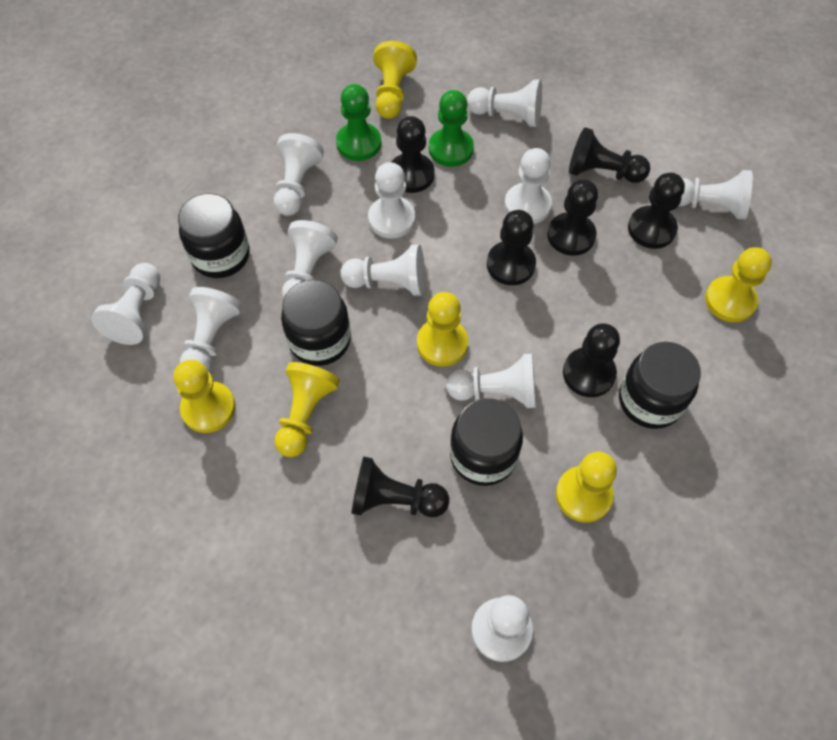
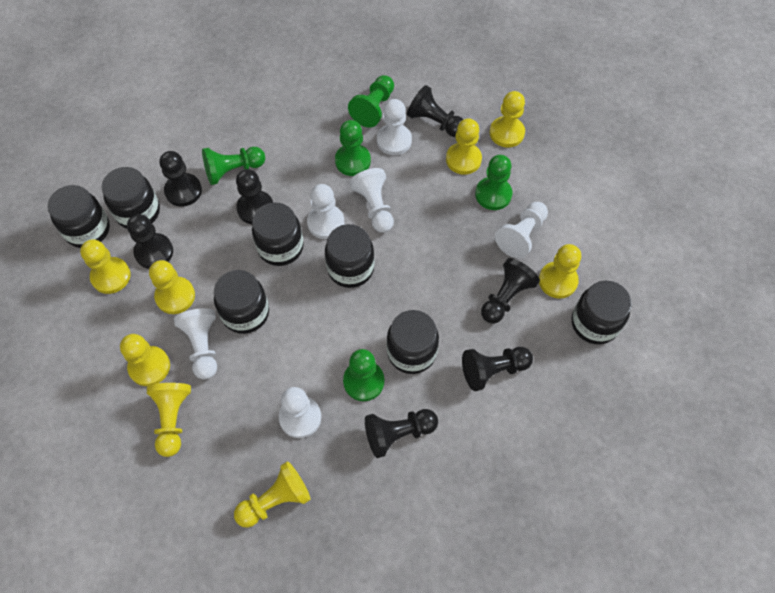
black jar: 4 -> 7
green pawn: 2 -> 5
white pawn: 11 -> 6
yellow pawn: 6 -> 8

